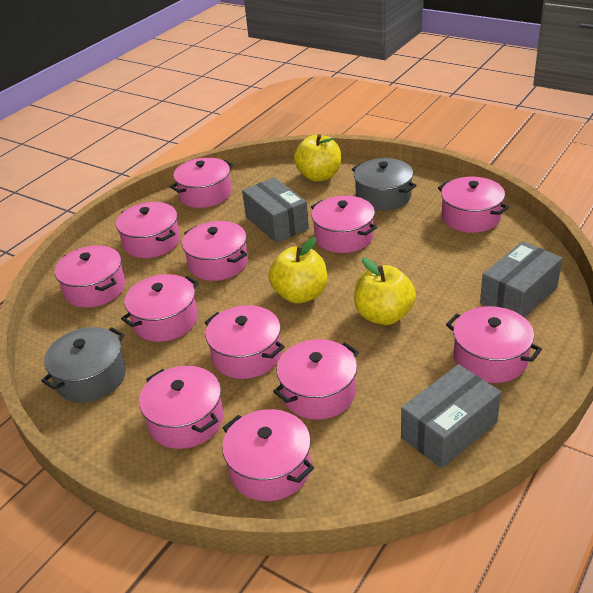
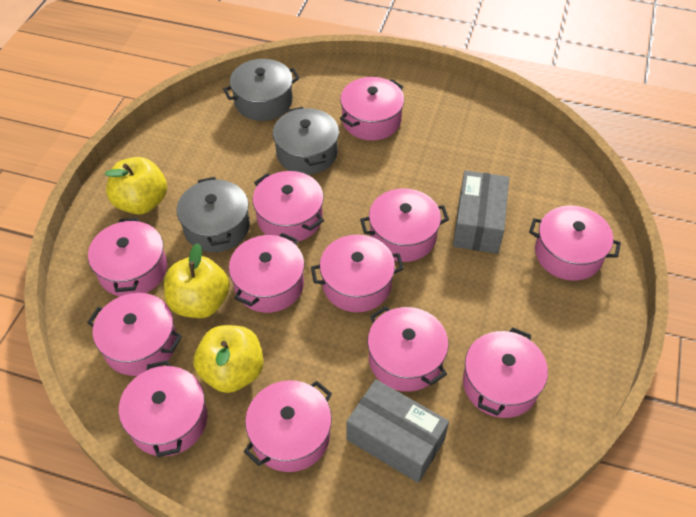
grey box: 3 -> 2
grey pot: 2 -> 3

